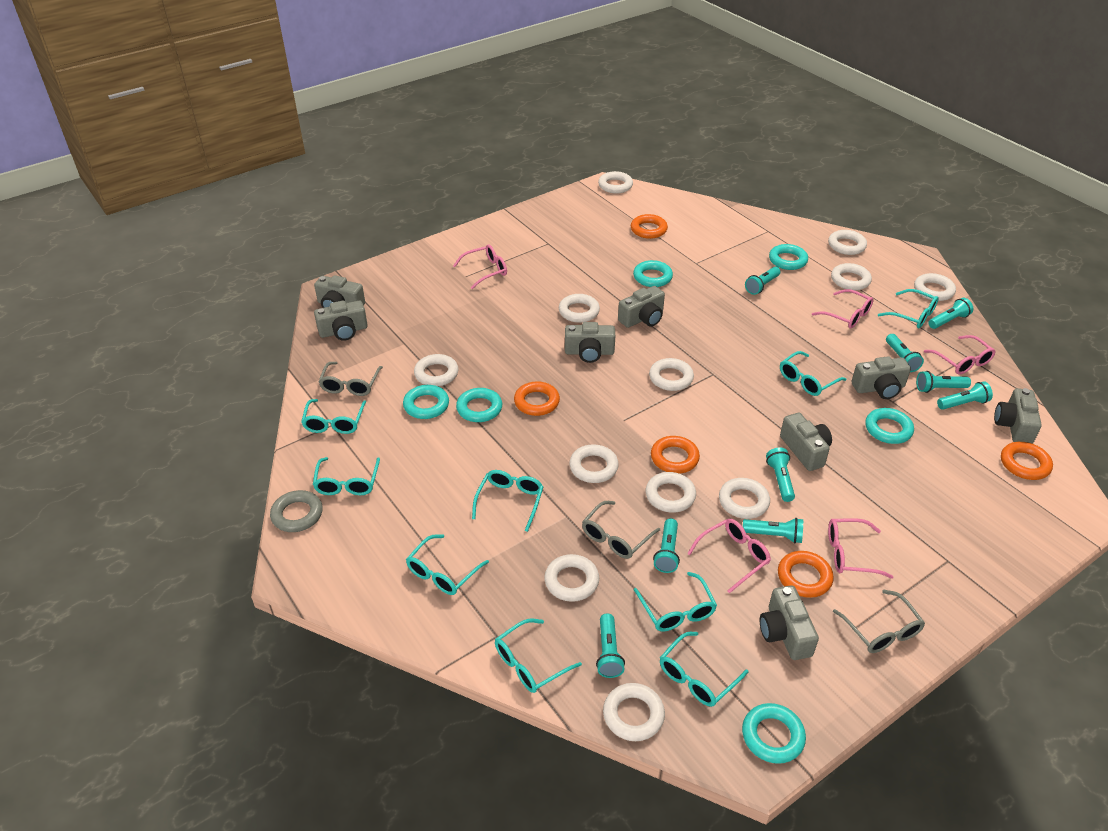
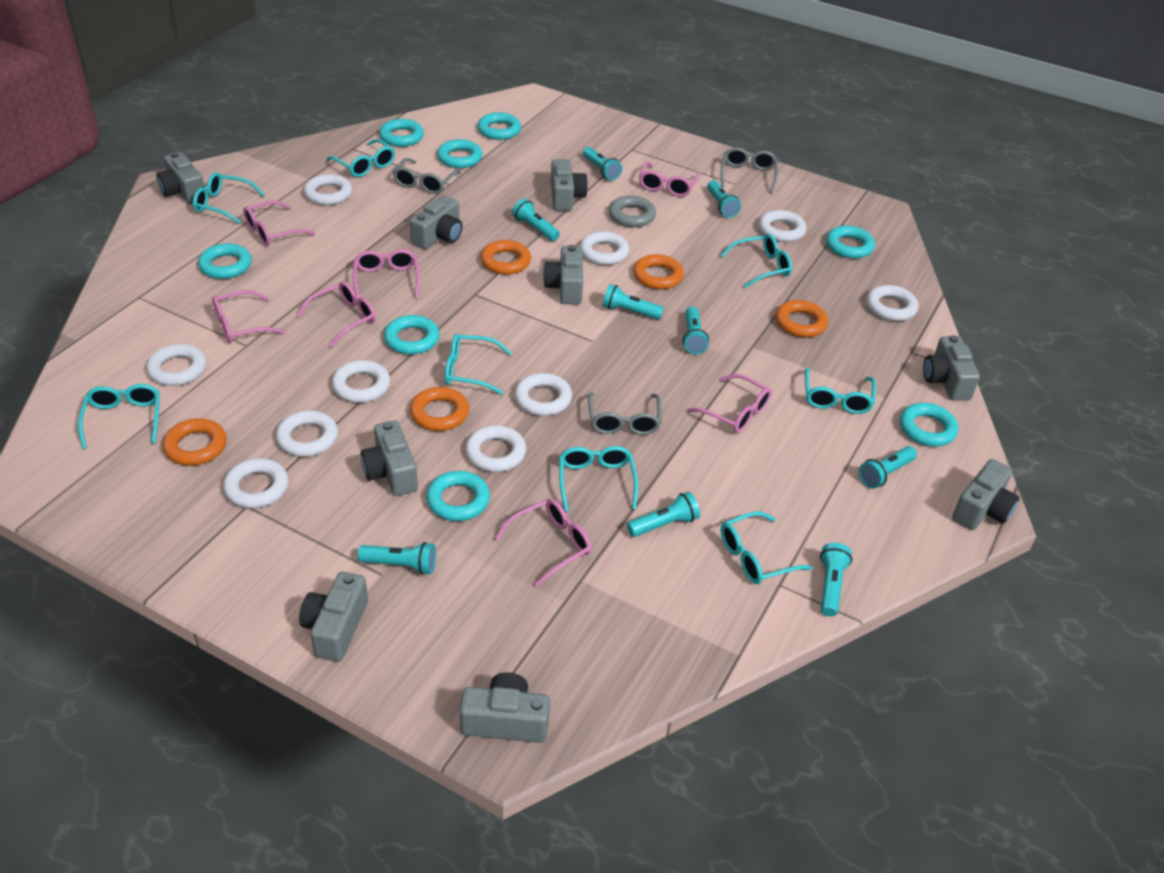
grey camera: 8 -> 9
pink glasses: 5 -> 7
turquoise glasses: 9 -> 8
turquoise ring: 6 -> 8
white ring: 12 -> 10

